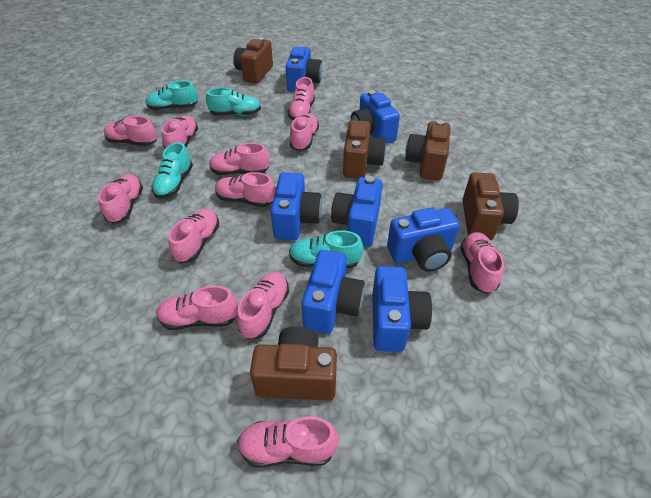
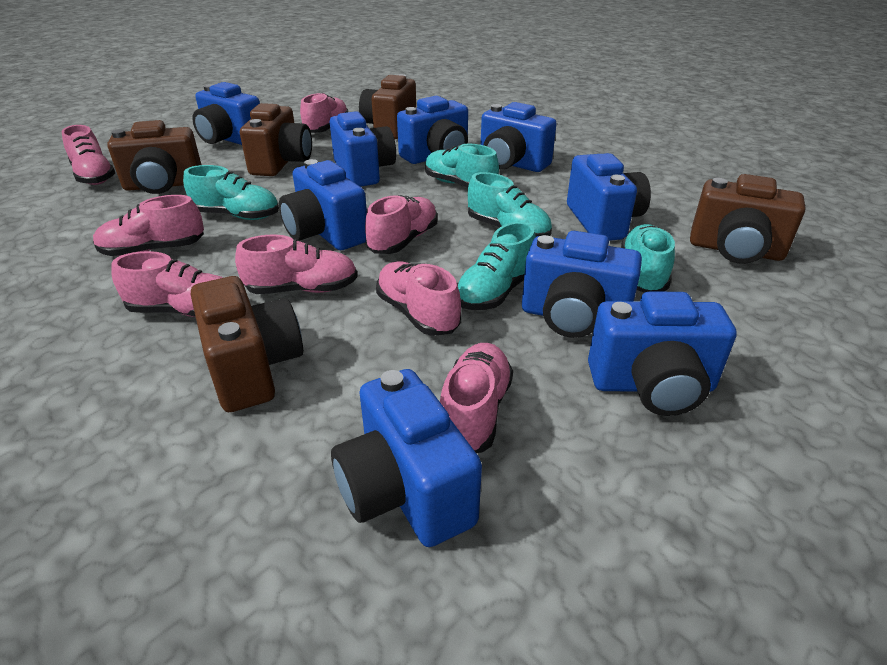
blue camera: 7 -> 9
pink shoe: 12 -> 8
turquoise shoe: 4 -> 5

